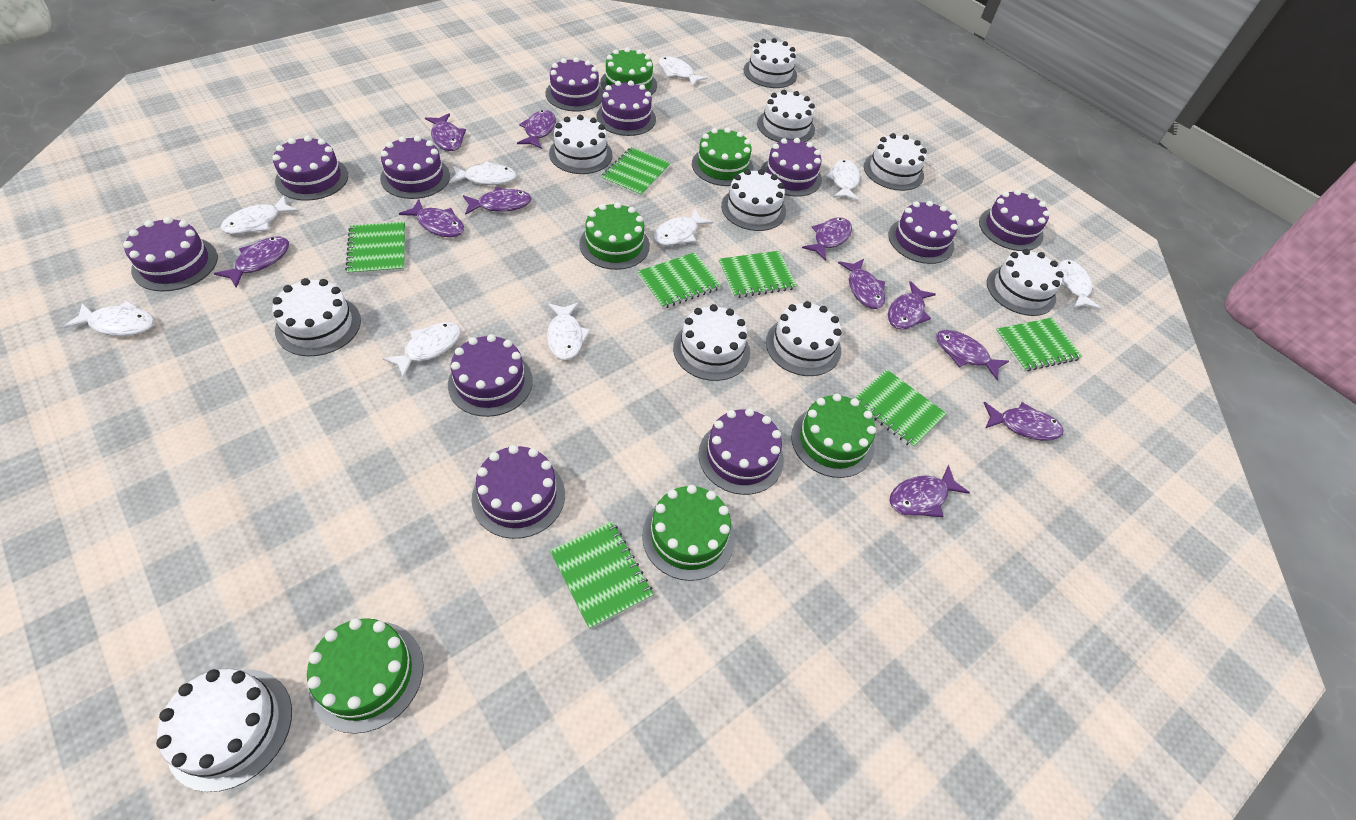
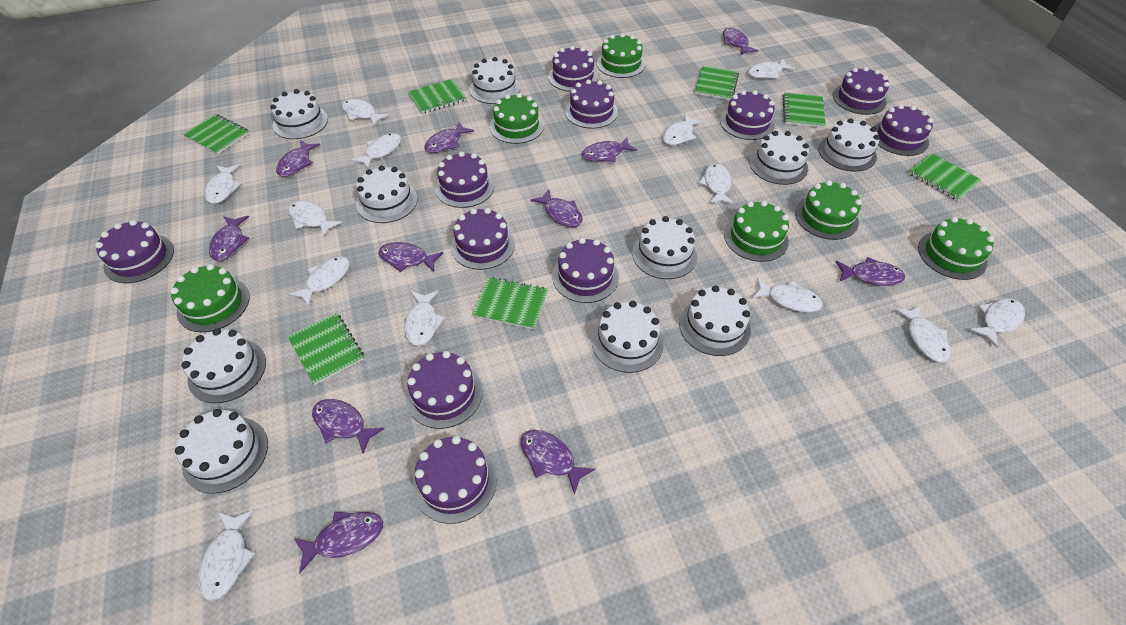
white fish: 9 -> 13

